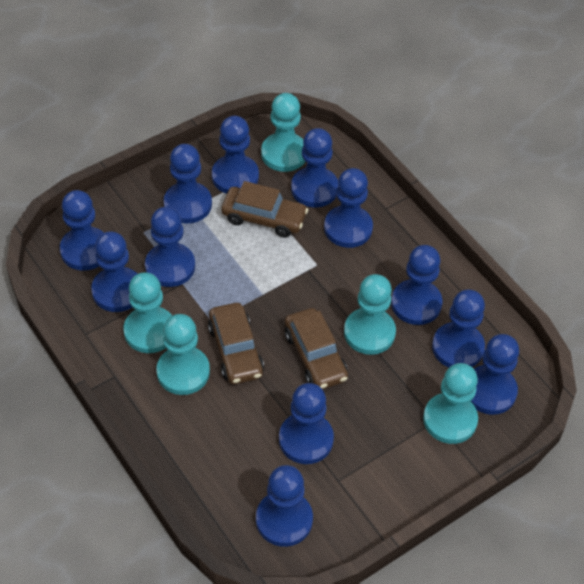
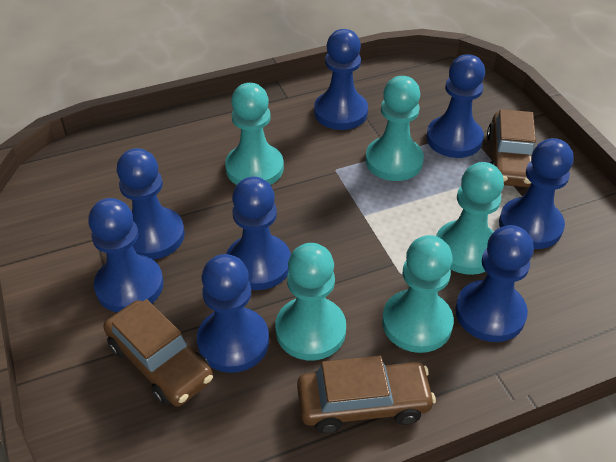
blue pawn: 12 -> 8

